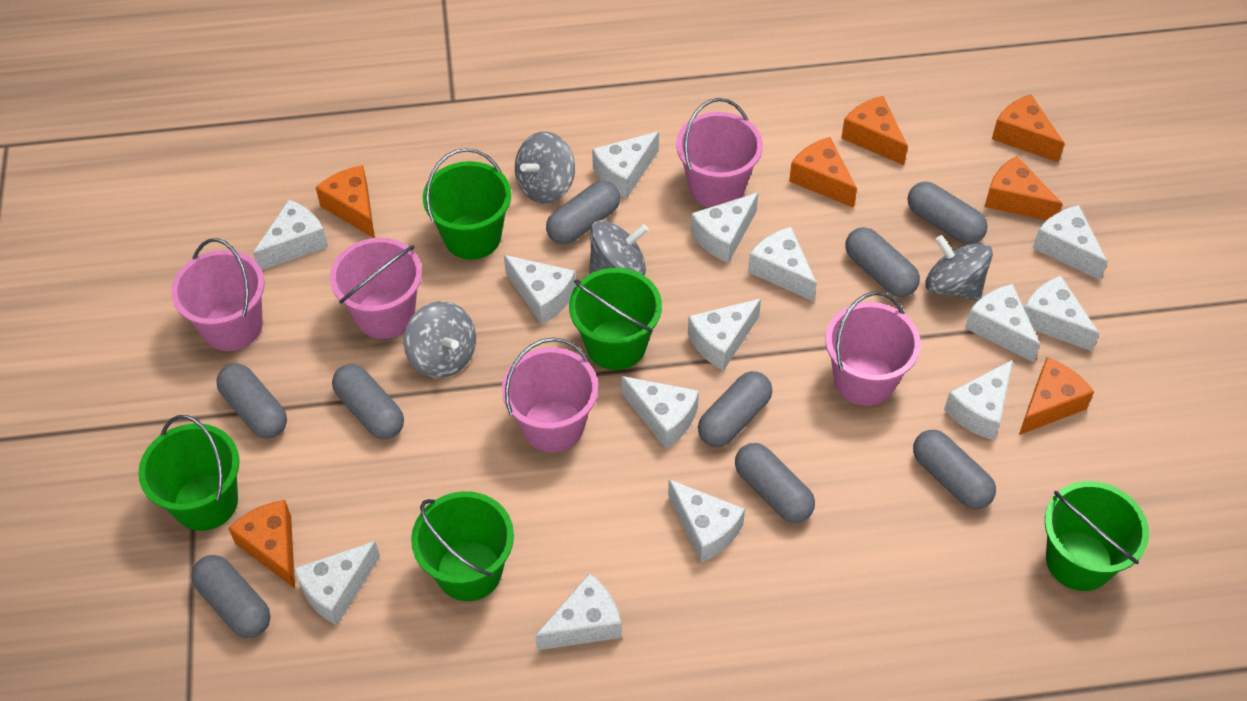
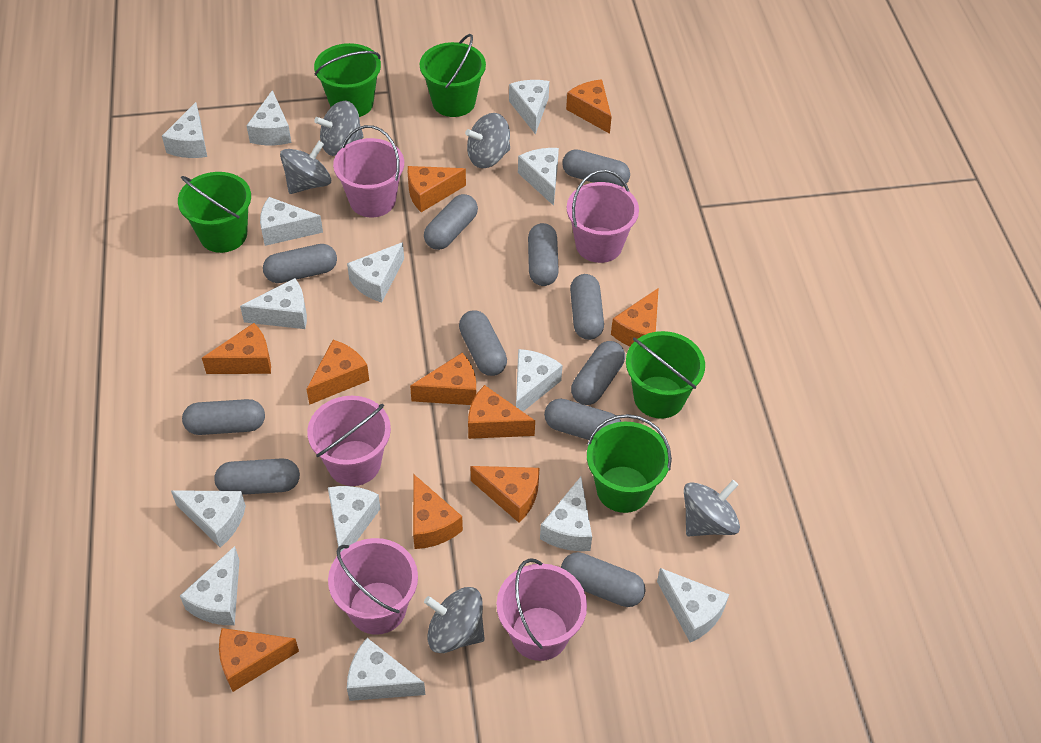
grey capsule: 9 -> 11
grey spinning top: 4 -> 5
orange cheese: 7 -> 10

